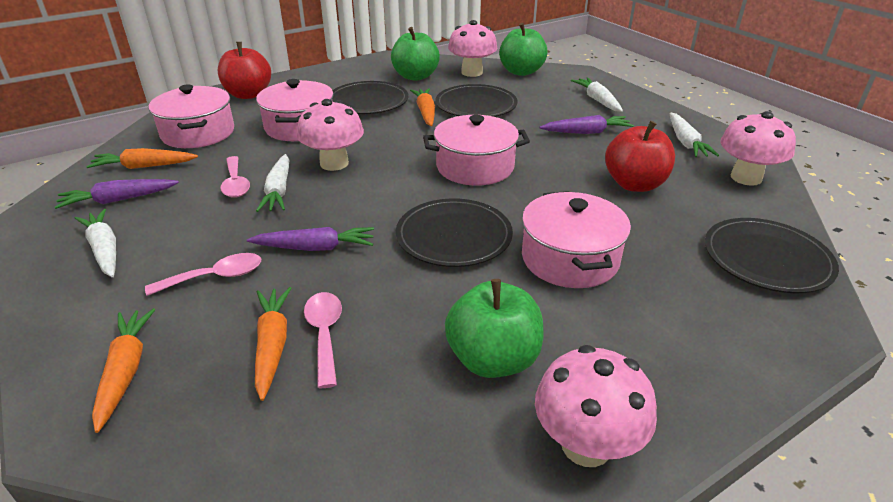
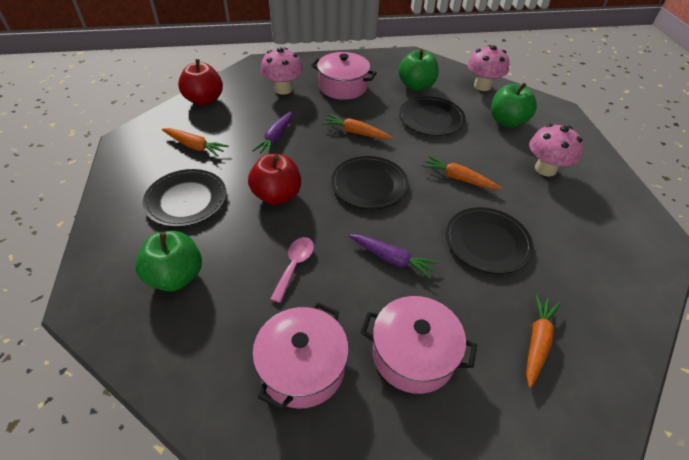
pink mushroom: 4 -> 3
pink pot: 4 -> 3
pink spoon: 3 -> 1
purple carrot: 3 -> 2
white carrot: 4 -> 0

